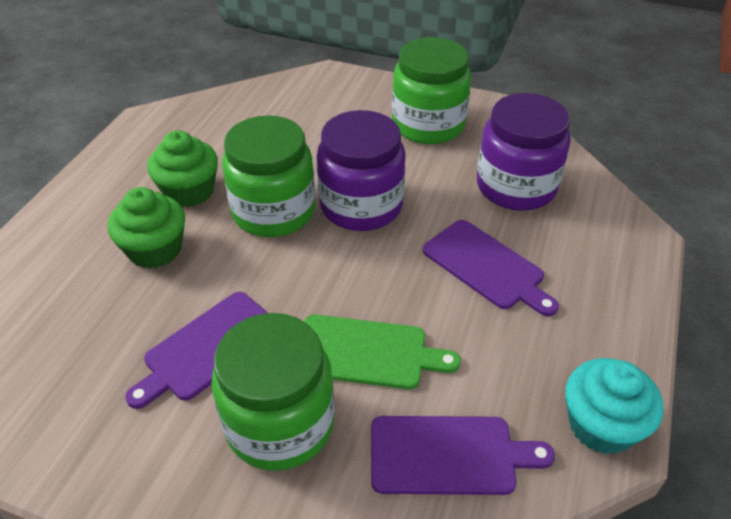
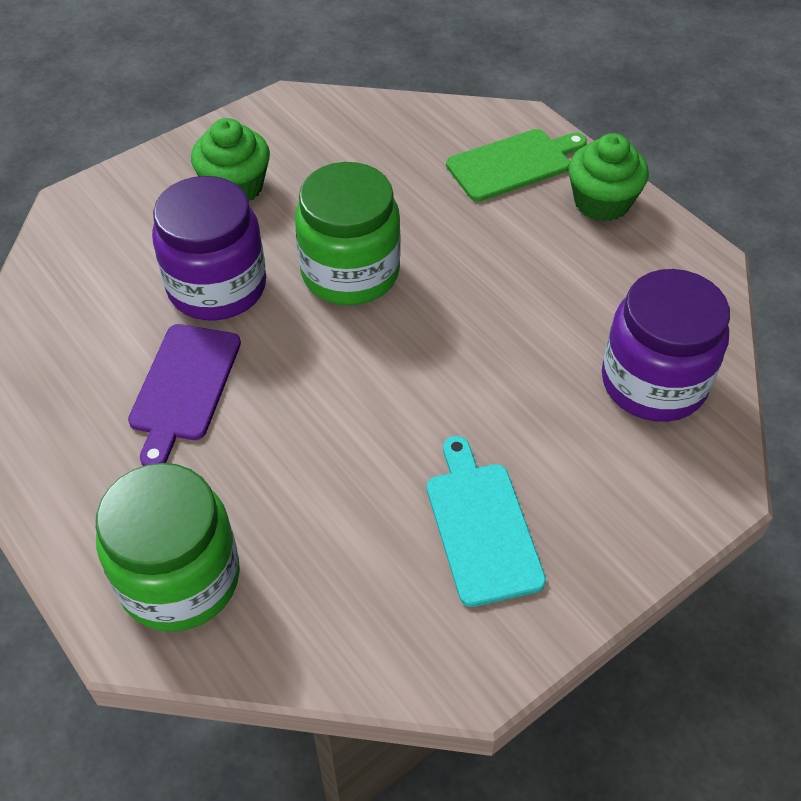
green jar: 3 -> 2
purple cutting board: 3 -> 1
turquoise cupcake: 1 -> 0
turquoise cutting board: 0 -> 1

